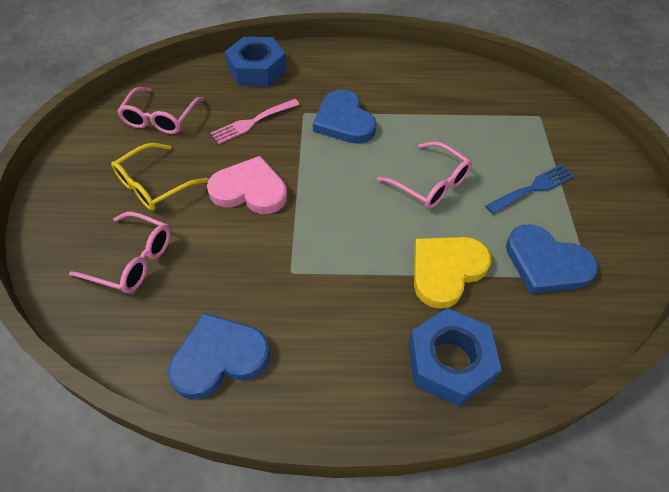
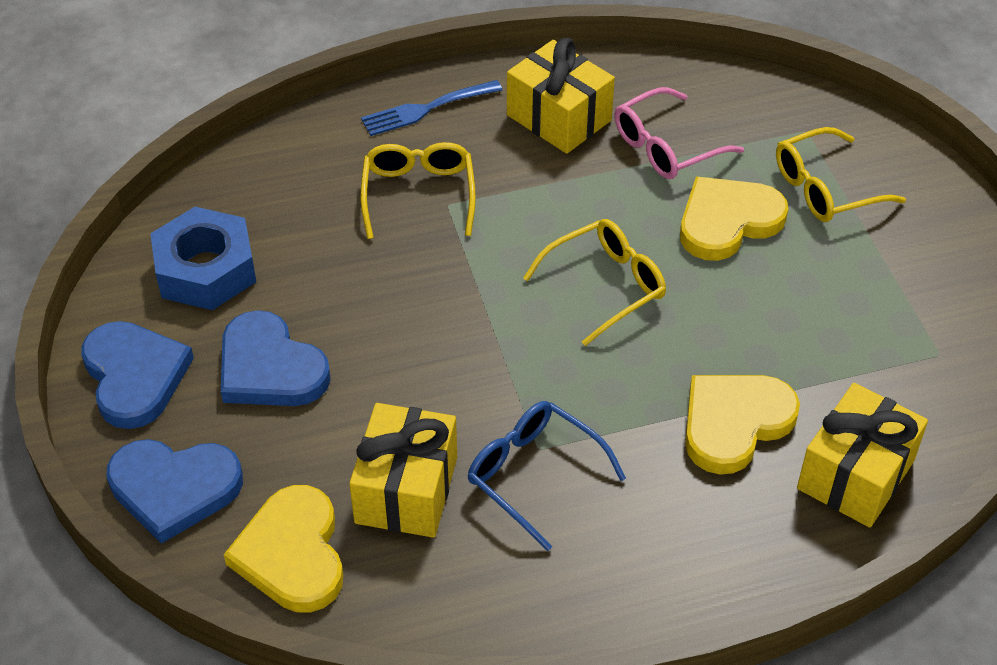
blue glasses: 0 -> 1
blue nut: 2 -> 1
pink fork: 1 -> 0
pink glasses: 3 -> 1
pink heart: 1 -> 0
yellow gift: 0 -> 3
yellow glasses: 1 -> 3
yellow heart: 1 -> 3

